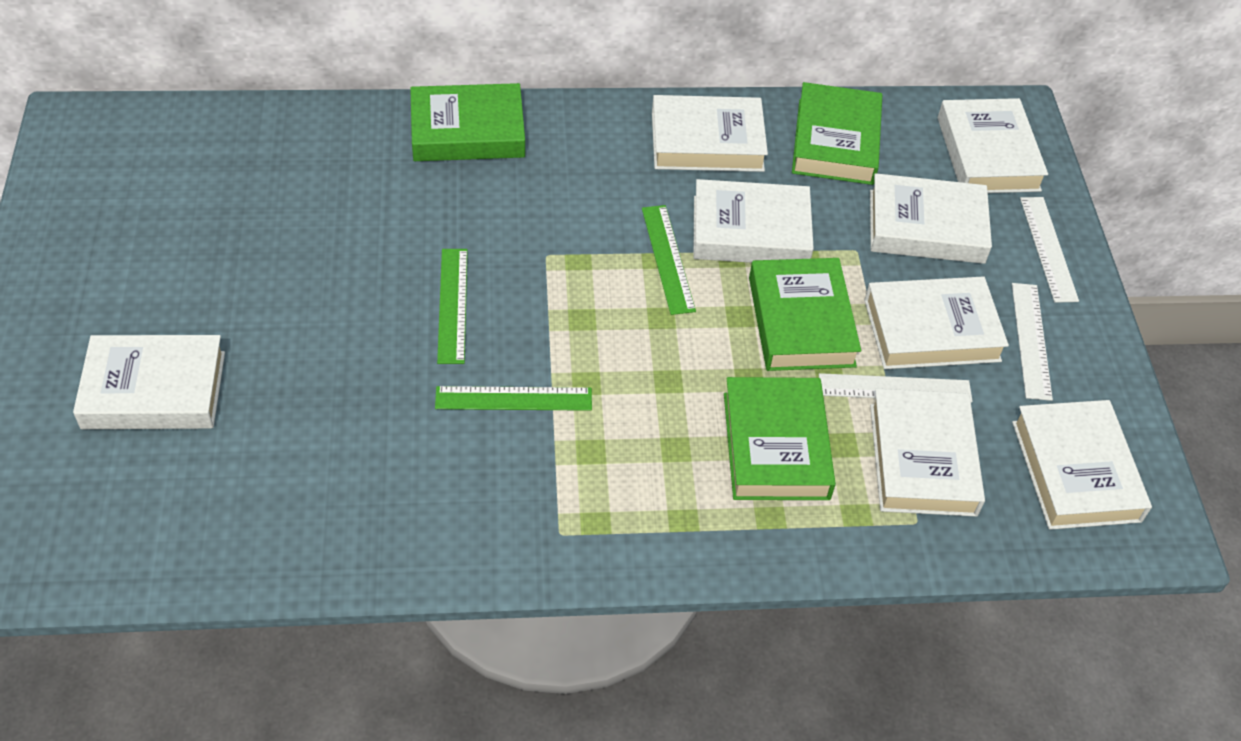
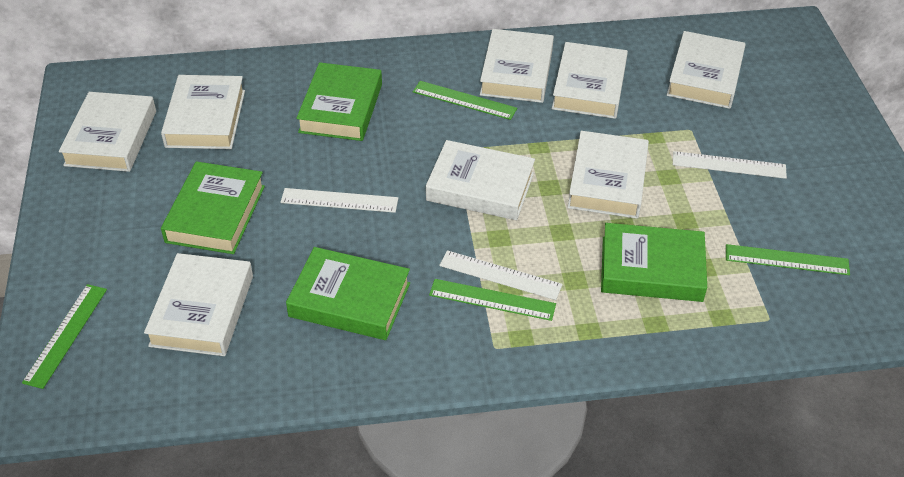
green ruler: 3 -> 4

